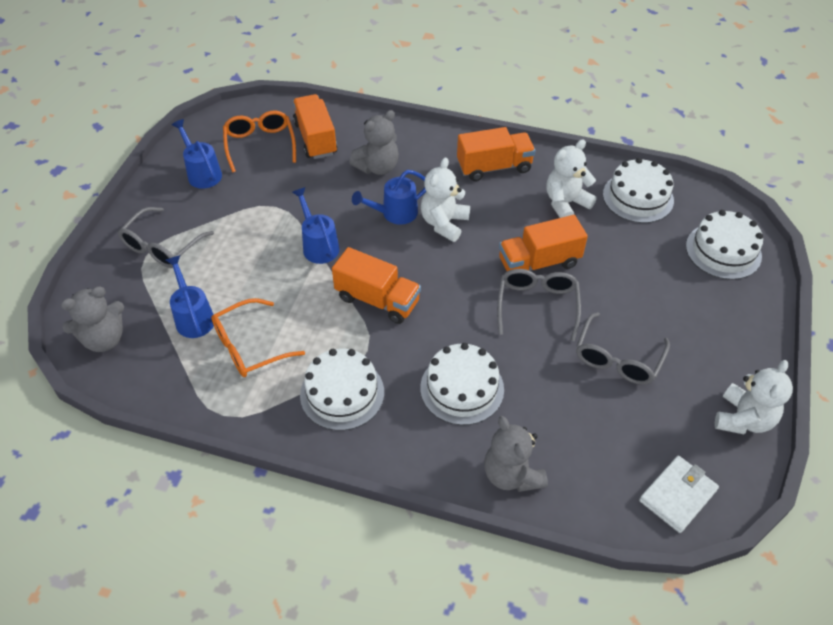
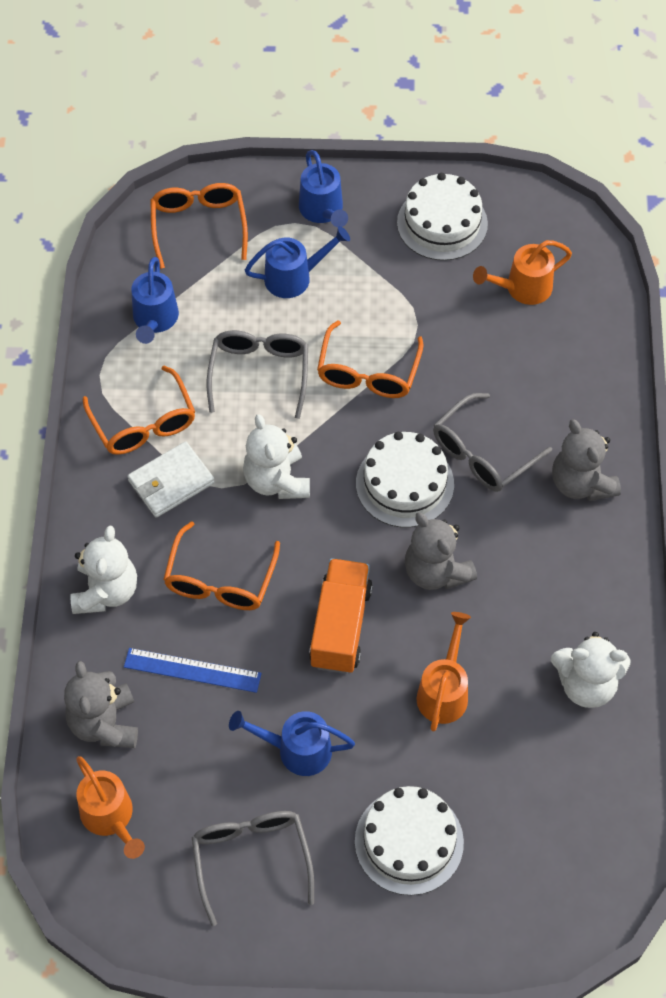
blue ruler: 0 -> 1
orange glasses: 2 -> 4
orange truck: 4 -> 1
orange watering can: 0 -> 3
white cake: 4 -> 3

